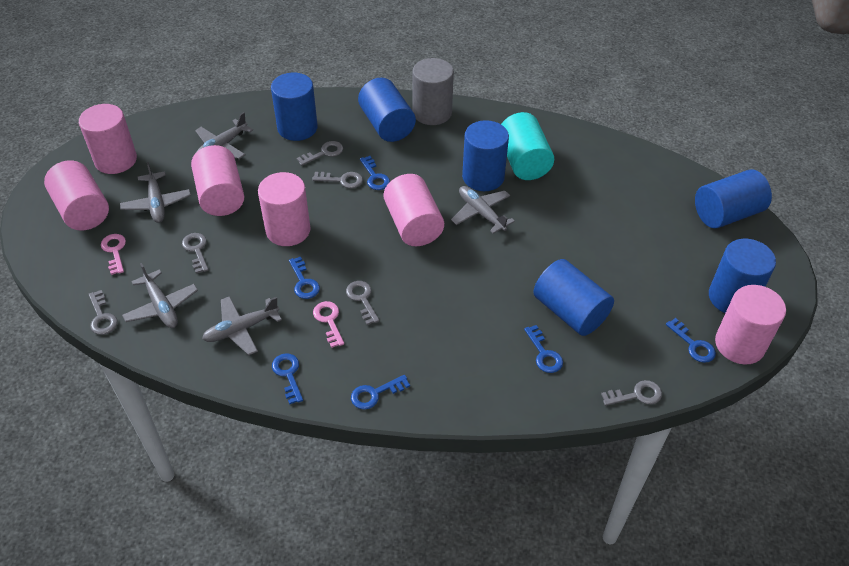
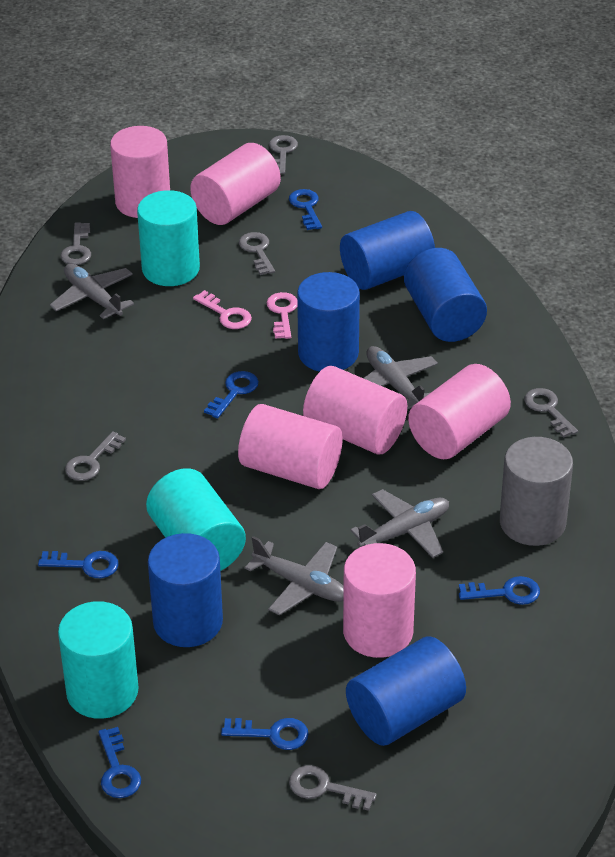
blue cylinder: 6 -> 5
grey plane: 5 -> 4
turquoise cylinder: 1 -> 3

